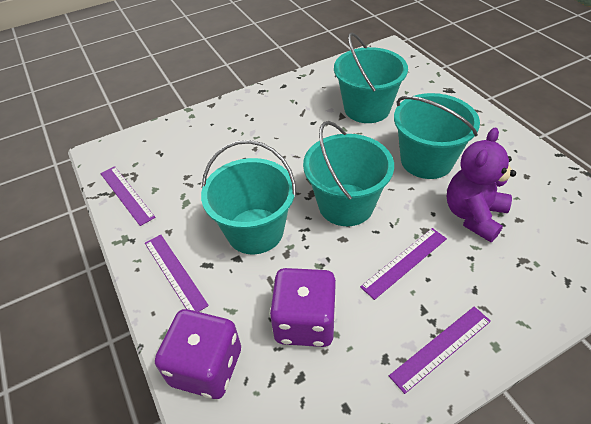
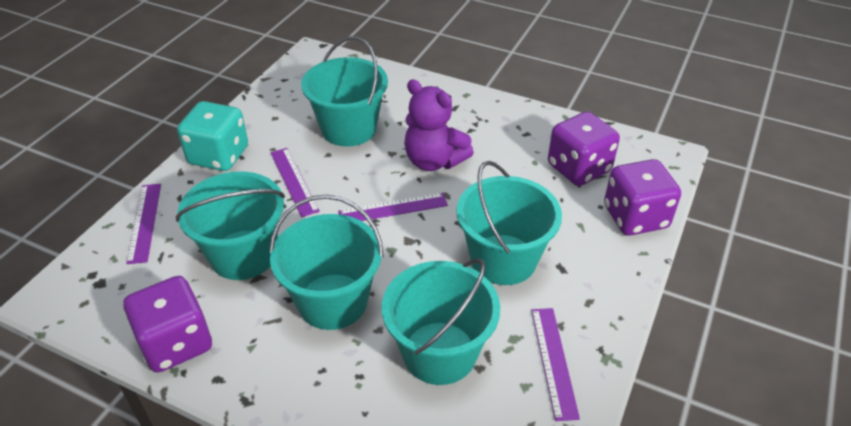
purple dice: 2 -> 3
turquoise bucket: 4 -> 5
turquoise dice: 0 -> 1

